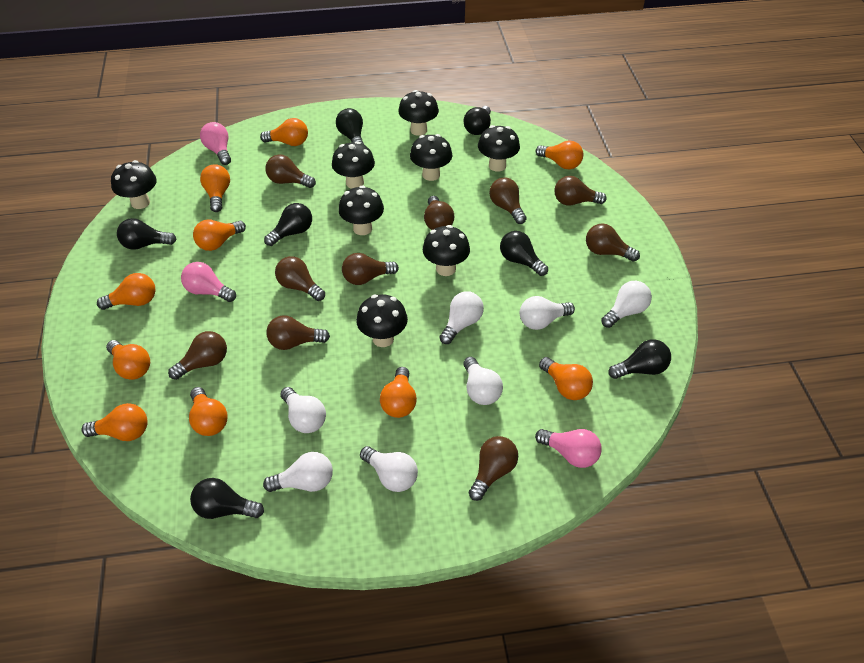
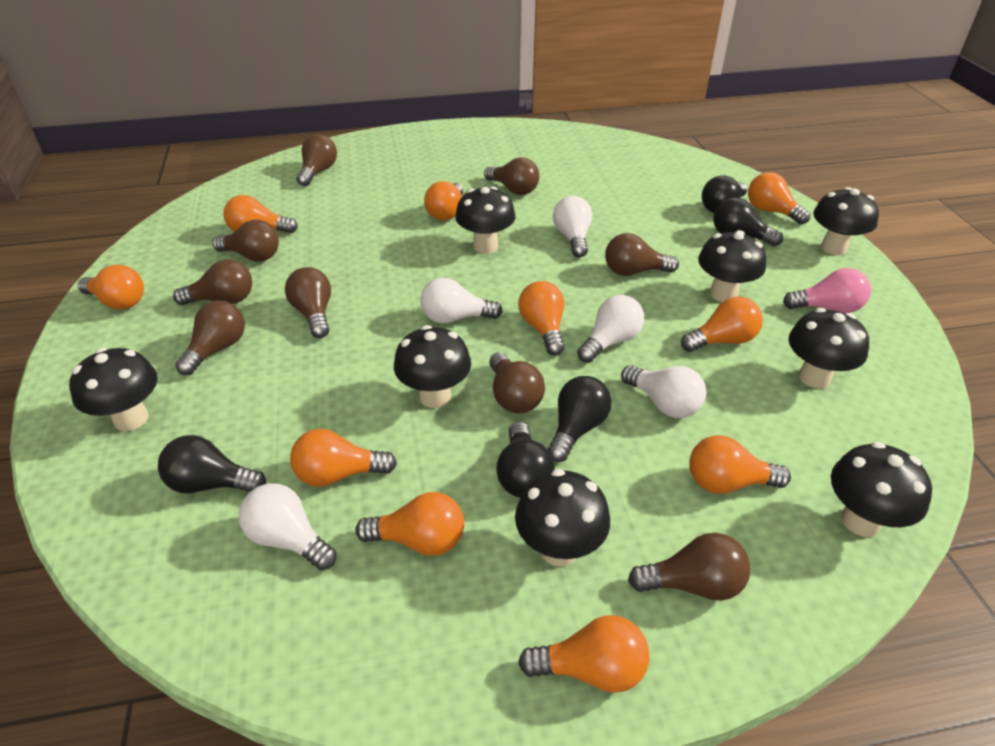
black light bulb: 7 -> 5
brown light bulb: 10 -> 9
pink light bulb: 3 -> 1
white light bulb: 7 -> 5

